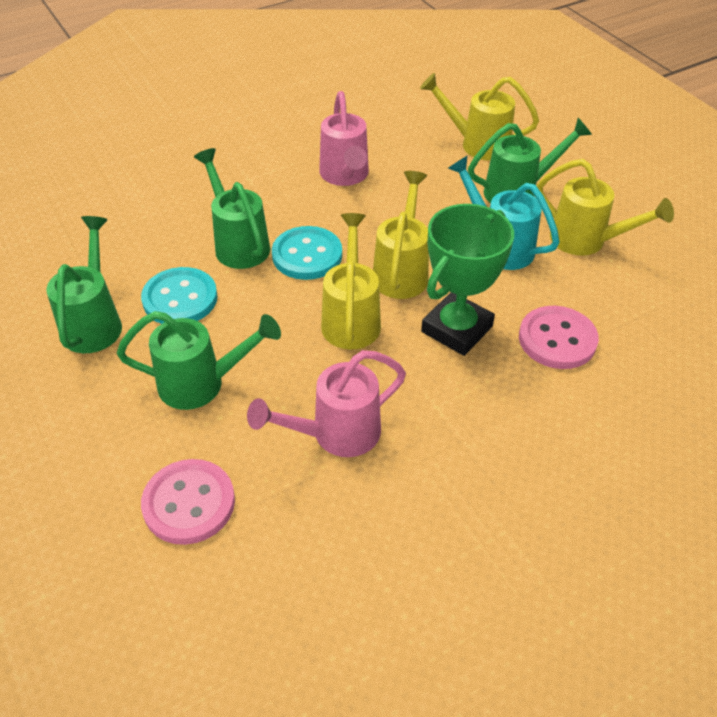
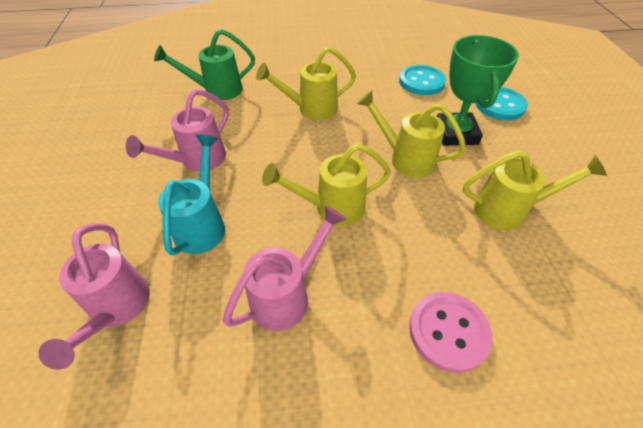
green watering can: 4 -> 1
pink button: 2 -> 1
pink watering can: 2 -> 3

